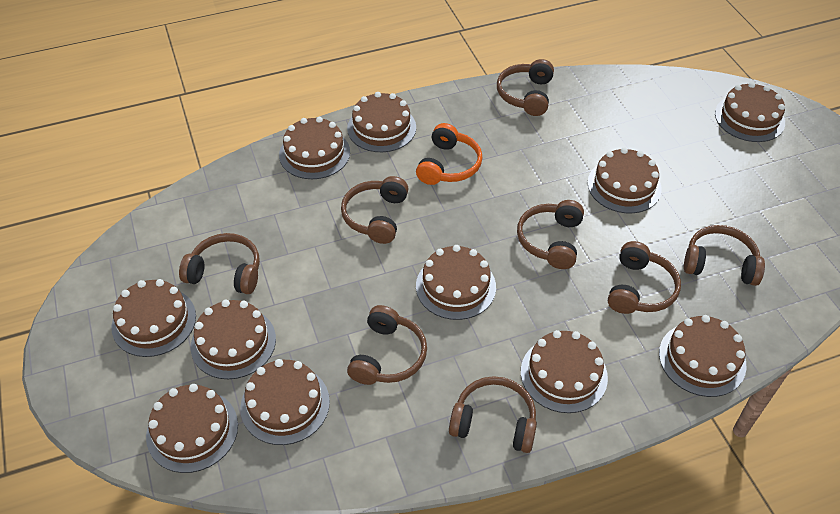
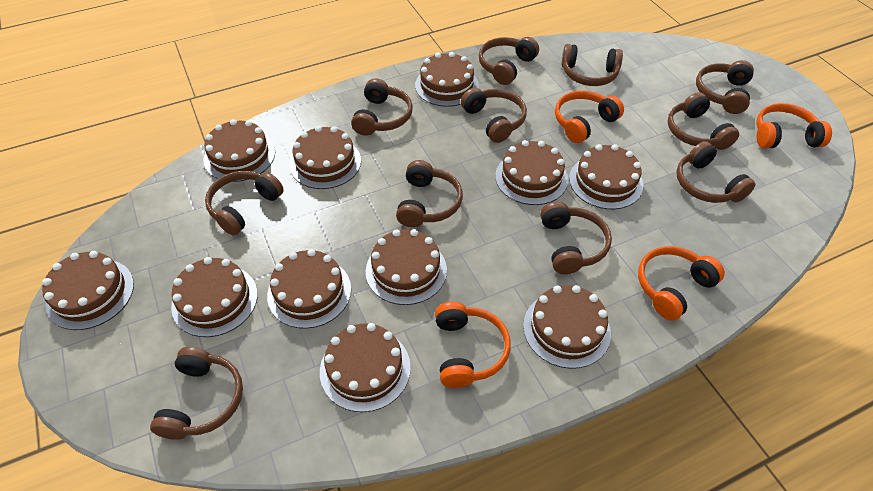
brown headphones: 8 -> 11
orange headphones: 1 -> 4

